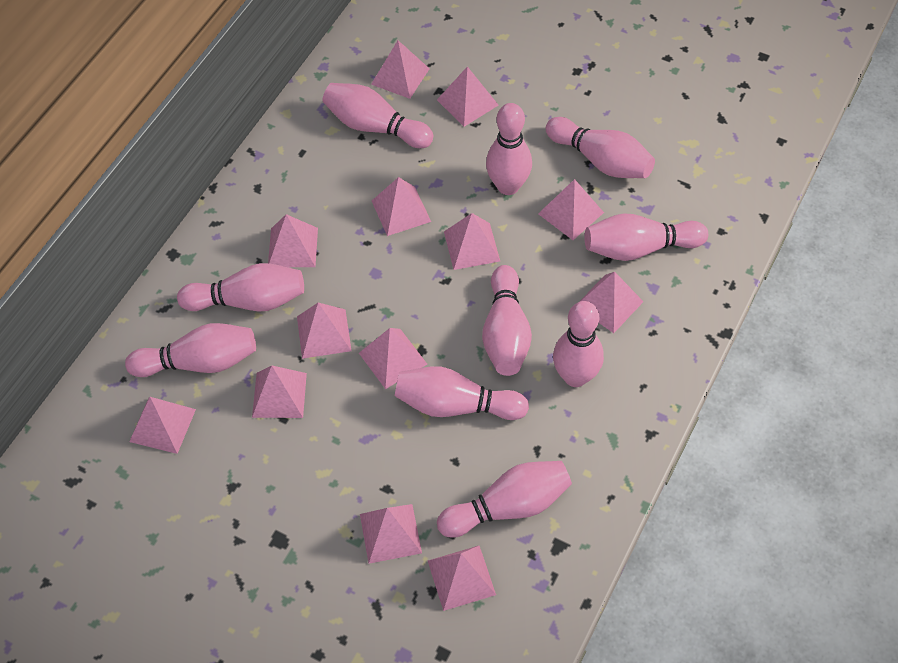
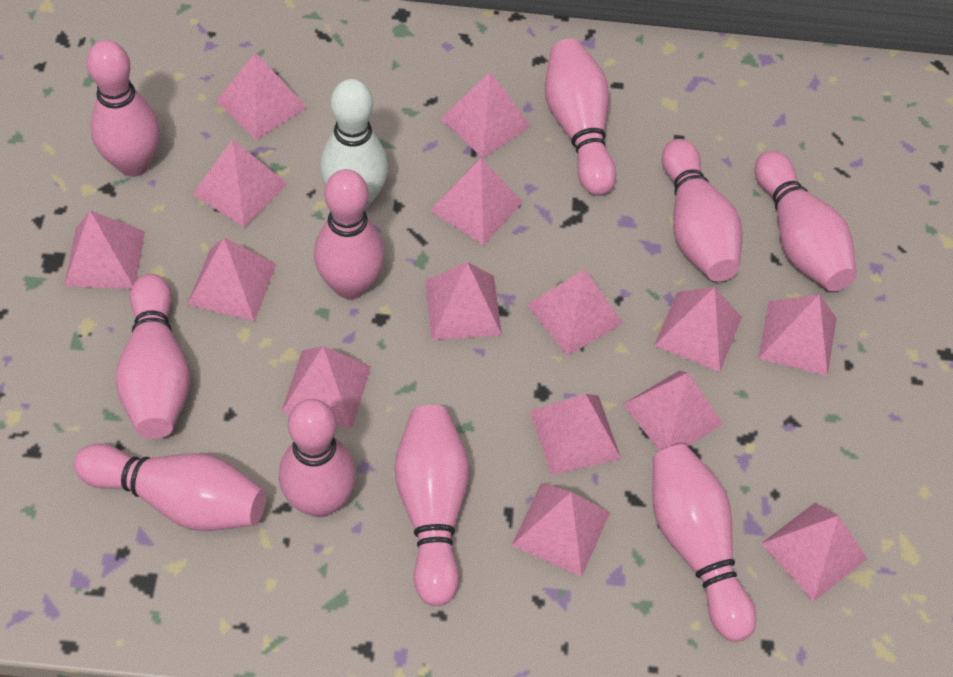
pink pyramid: 13 -> 15
white bowling pin: 0 -> 1

